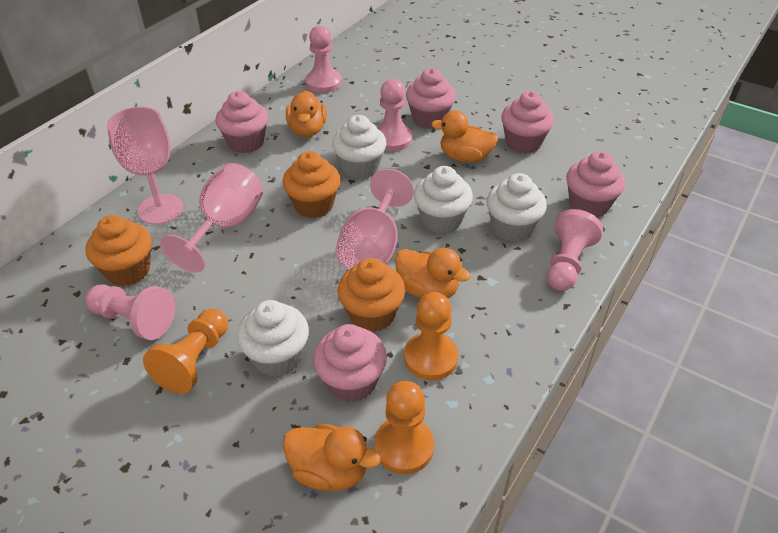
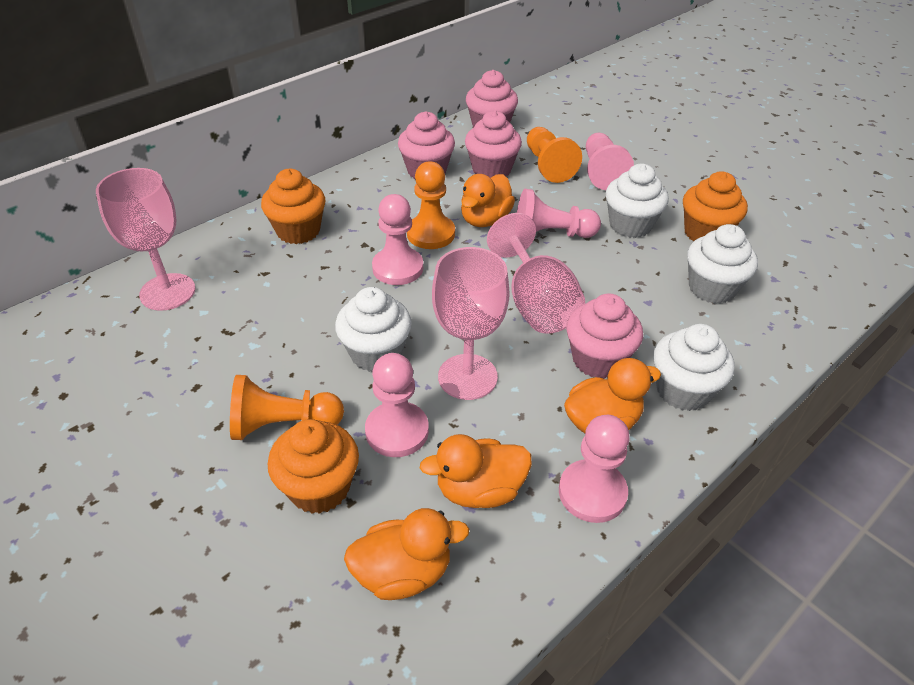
pink cupcake: 5 -> 4
pink pawn: 4 -> 5

